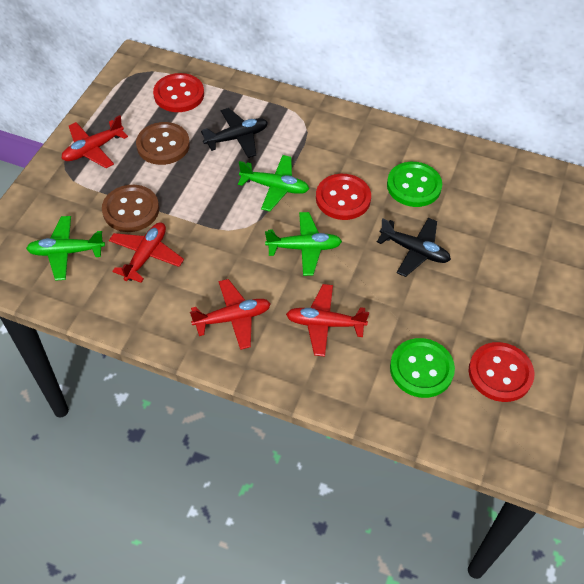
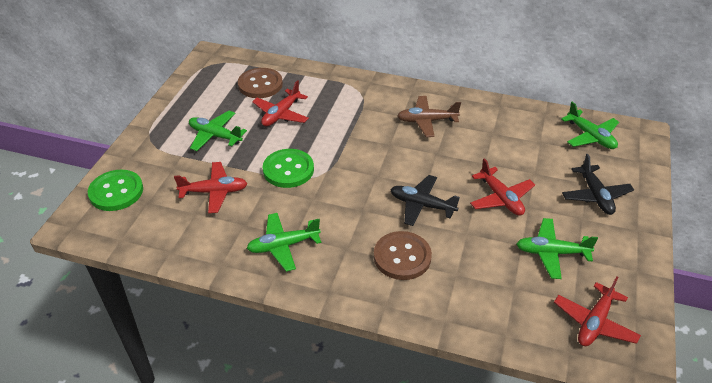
brown plane: 0 -> 1
green plane: 3 -> 4
red button: 3 -> 0

